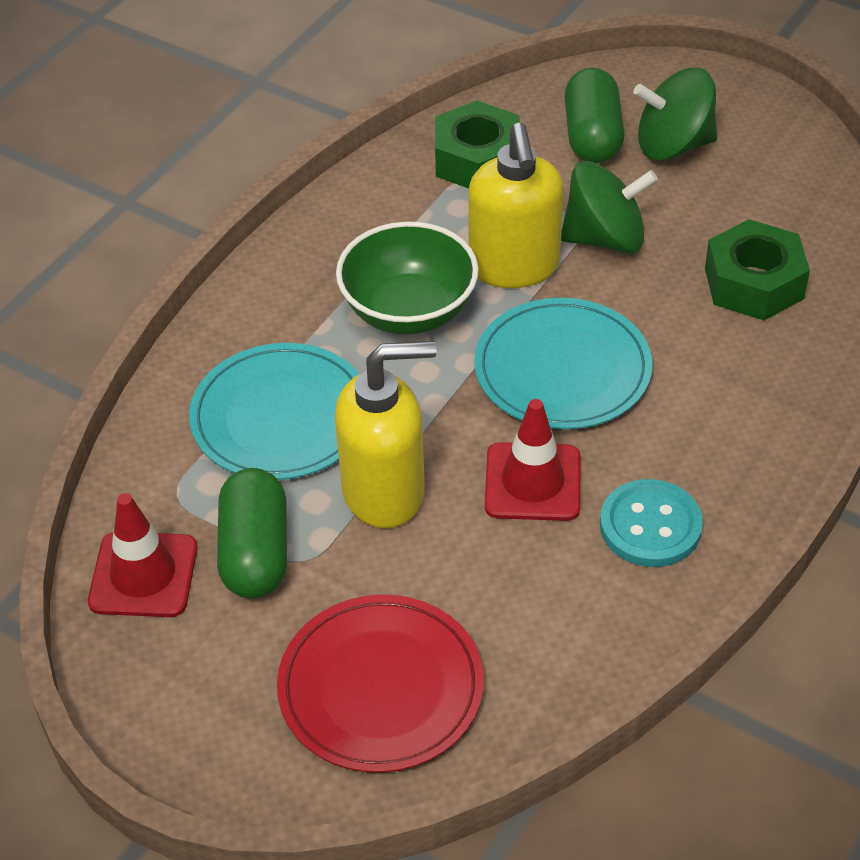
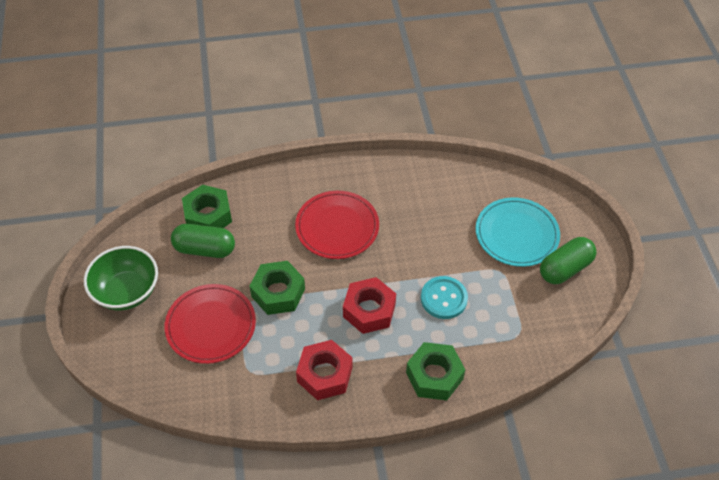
green nut: 2 -> 3
green spinning top: 2 -> 0
red nut: 0 -> 2
red plate: 1 -> 2
red traffic cone: 2 -> 0
turquoise plate: 2 -> 1
yellow soap dispenser: 2 -> 0

